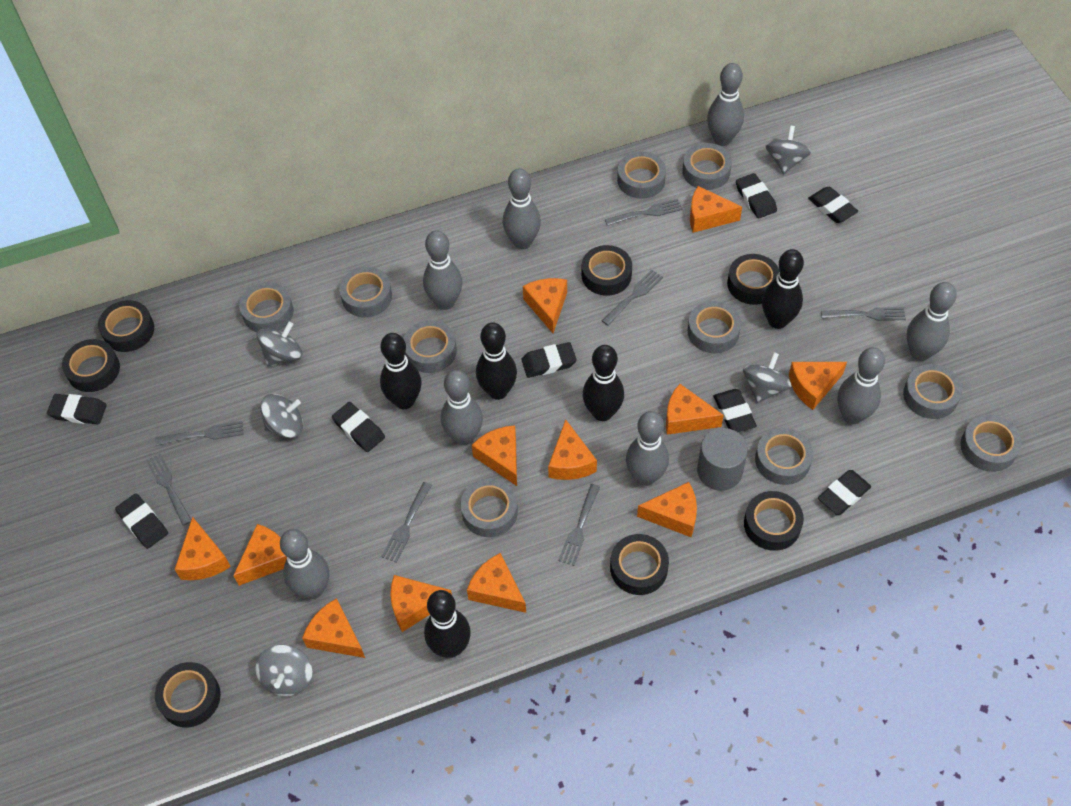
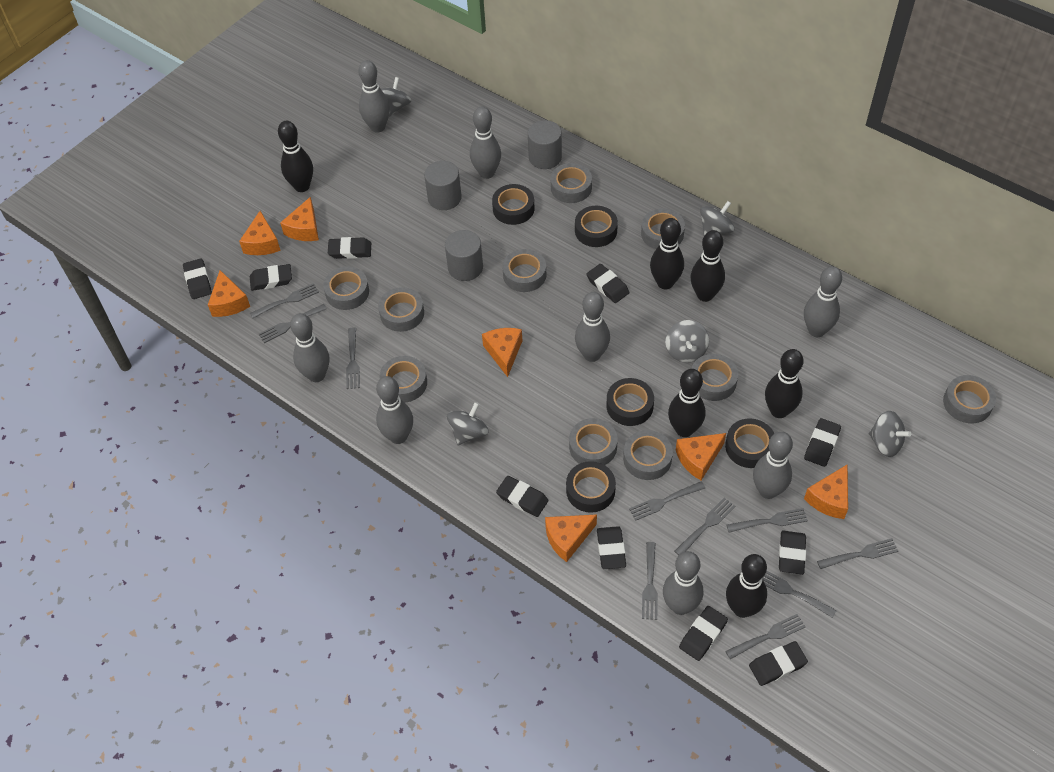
black bowling pin: 5 -> 6
black eraser: 8 -> 10
black tape: 7 -> 5
grey cylinder: 1 -> 3
grey fork: 7 -> 10
orange cheese: 12 -> 7

